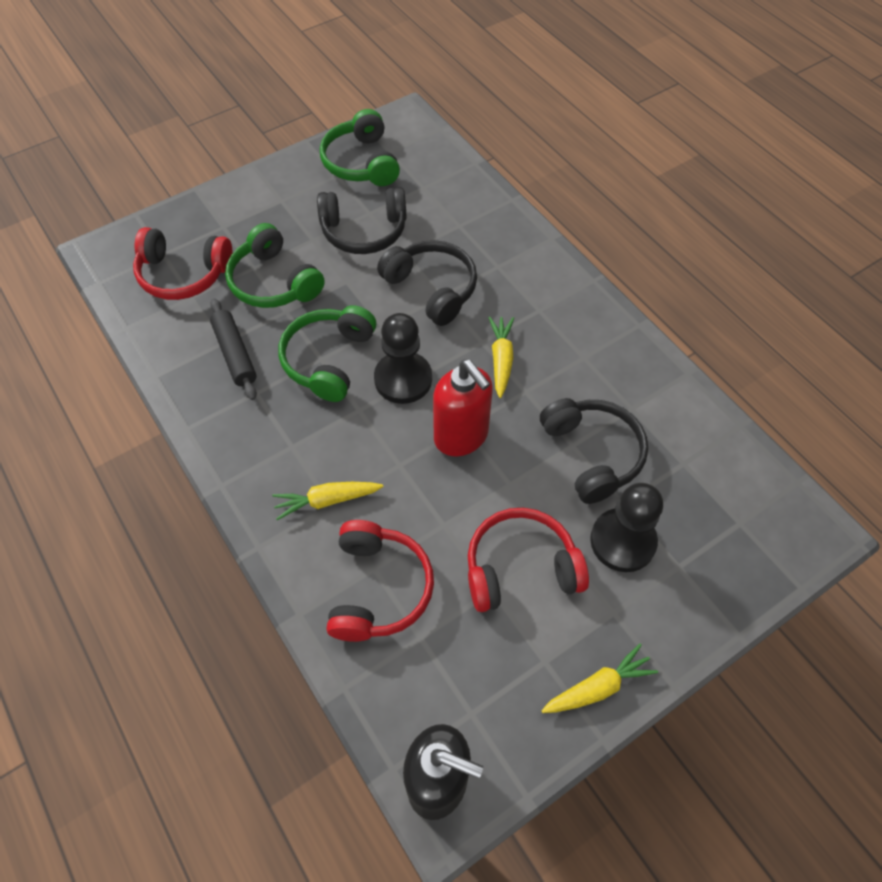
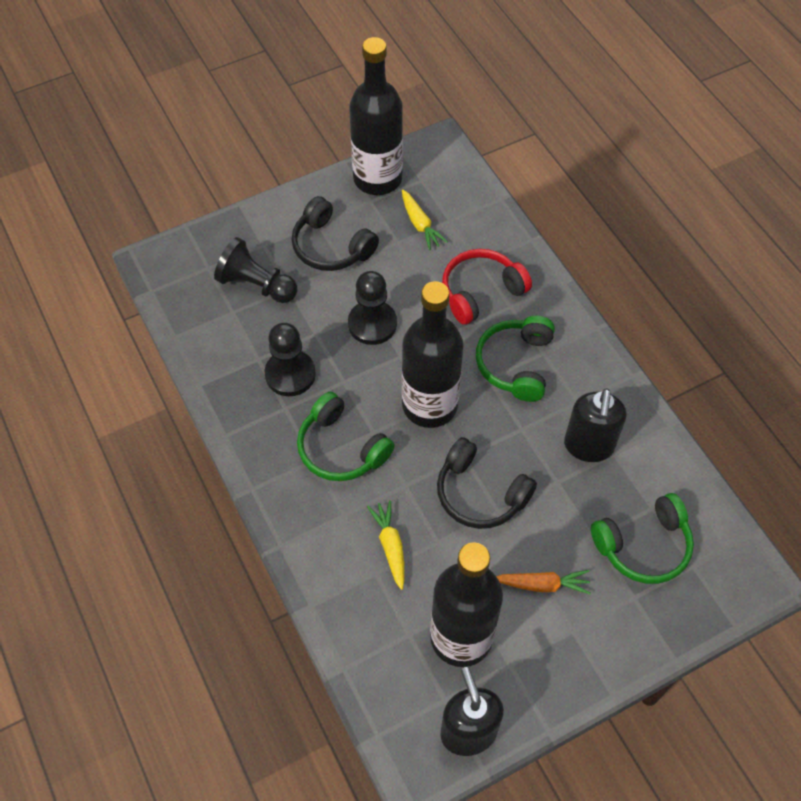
black bottle: 0 -> 3
black headphones: 3 -> 2
black pawn: 2 -> 3
black rolling pin: 1 -> 0
black soap dispenser: 1 -> 2
orange carrot: 0 -> 1
red headphones: 3 -> 1
red soap dispenser: 1 -> 0
yellow carrot: 3 -> 2

